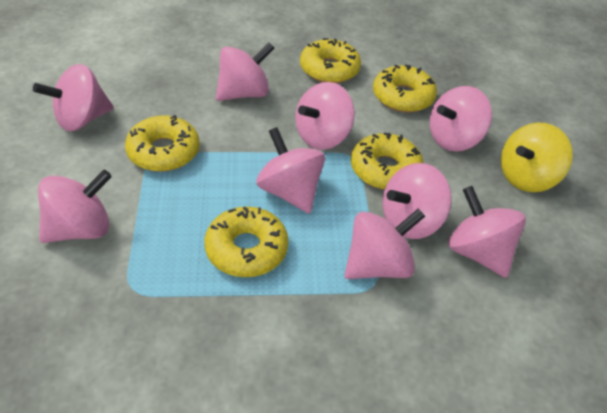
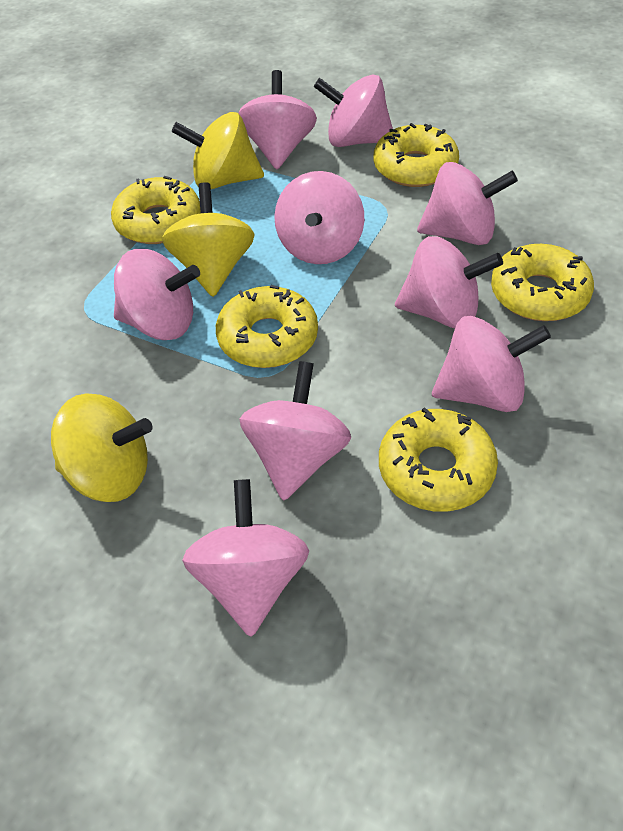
yellow spinning top: 1 -> 3

